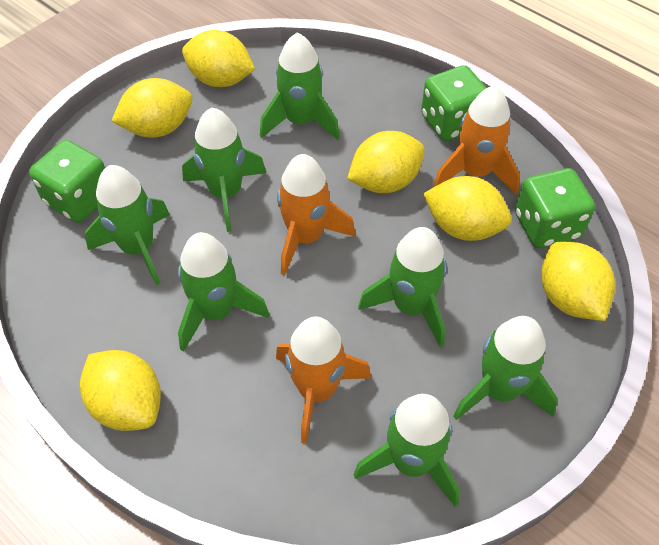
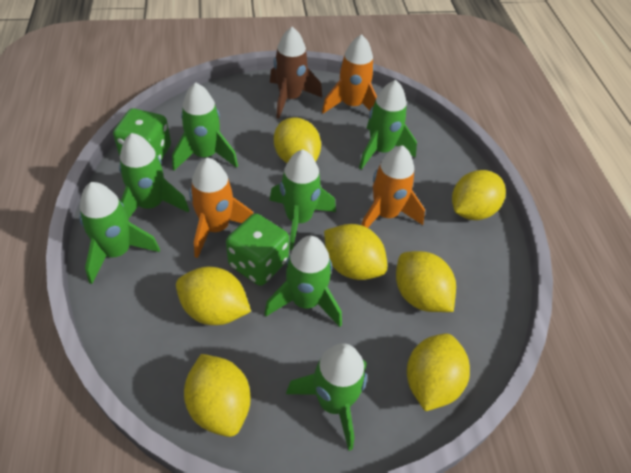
brown rocket: 0 -> 1
green dice: 3 -> 2
yellow lemon: 6 -> 7

